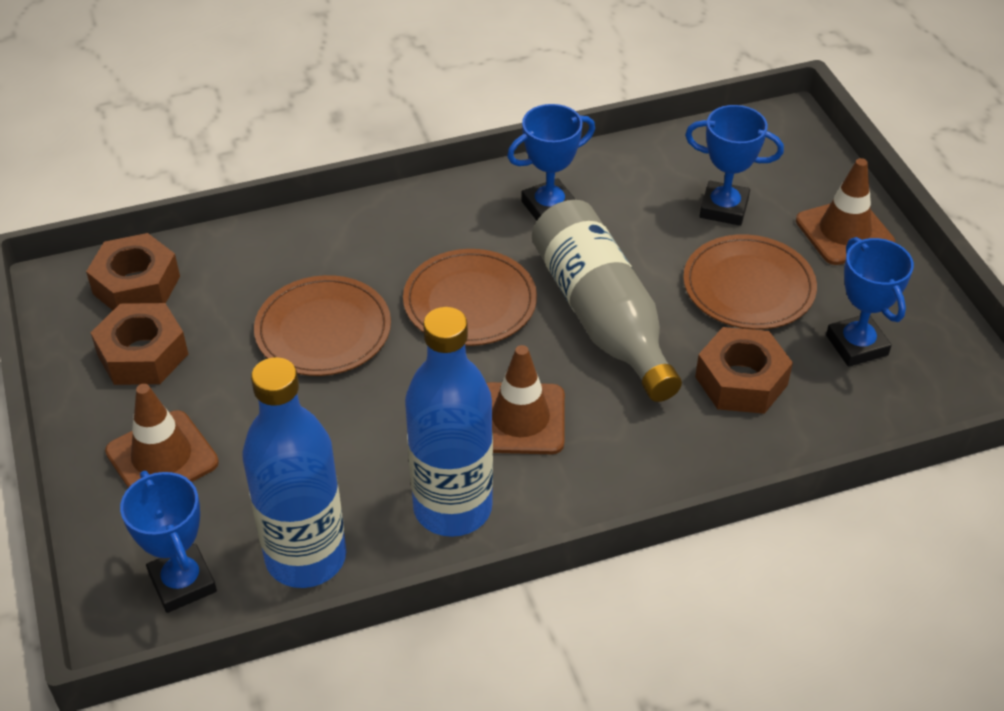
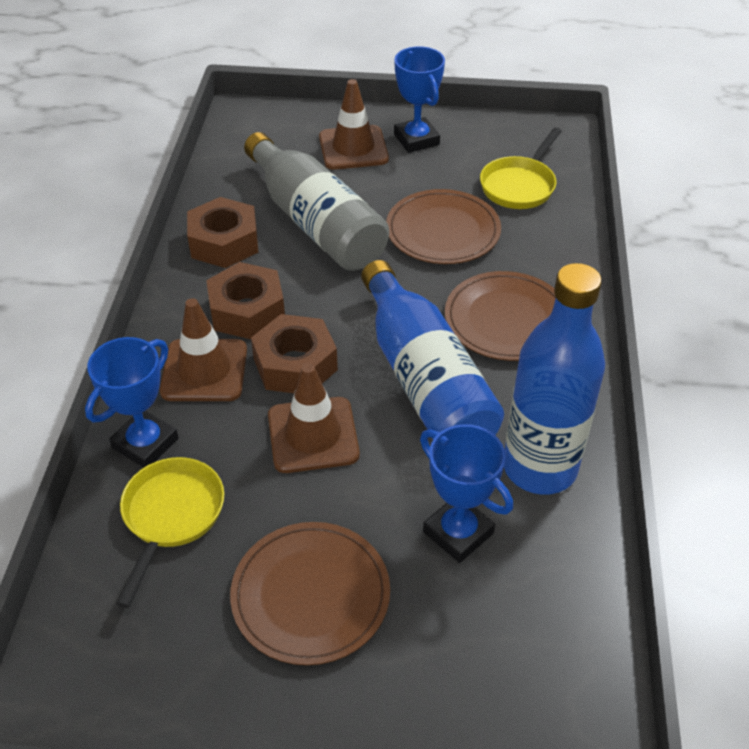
blue trophy: 4 -> 3
yellow pan: 0 -> 2

